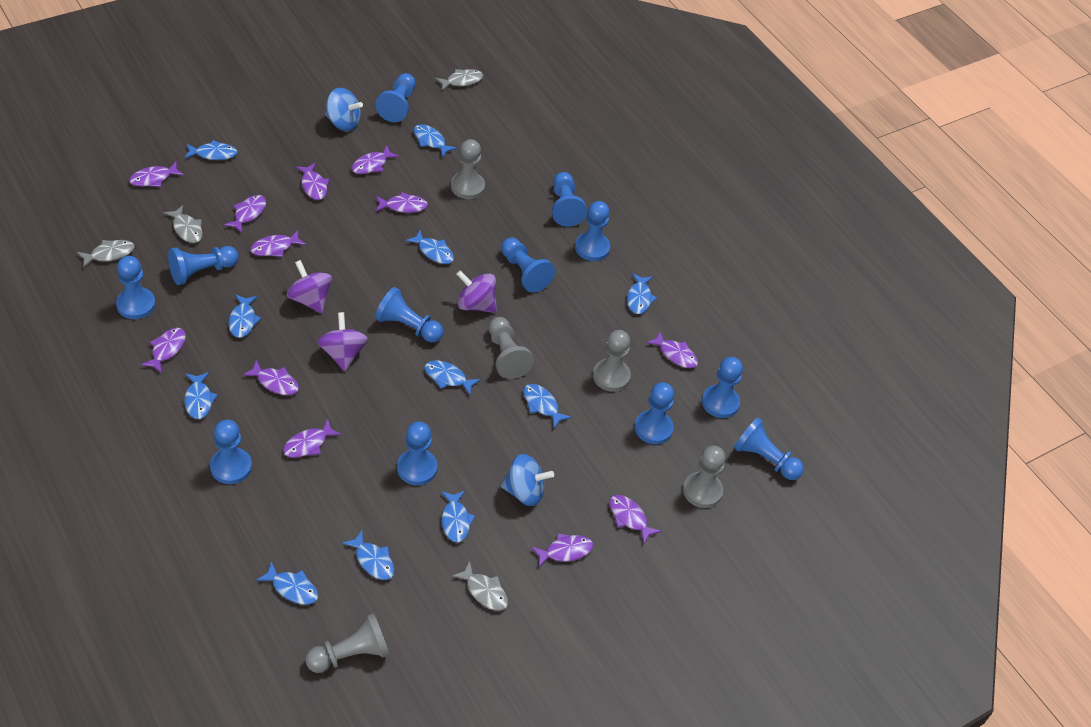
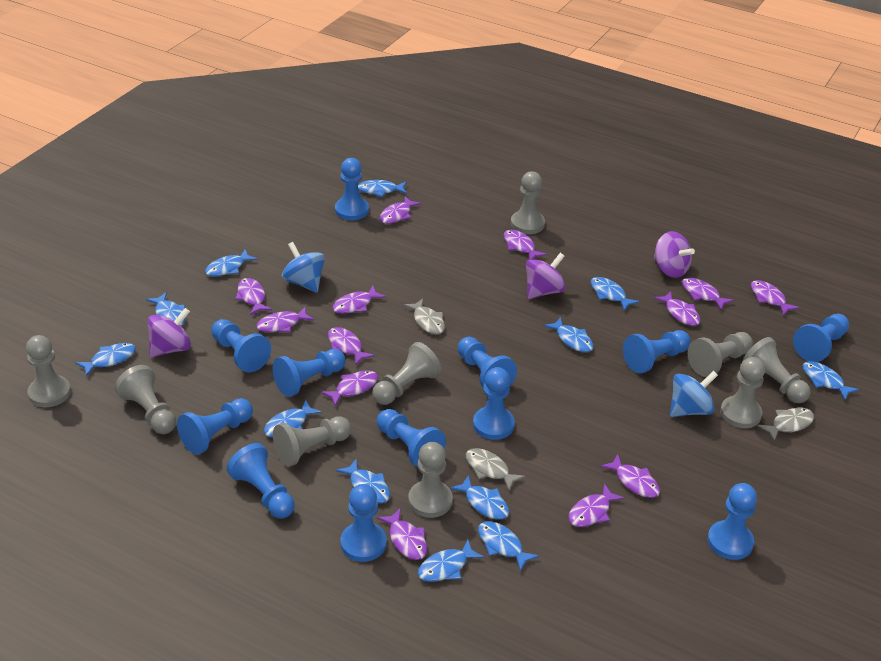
blue fish: 11 -> 12
grey fish: 4 -> 3
grey pawn: 5 -> 9
purple fish: 12 -> 13

